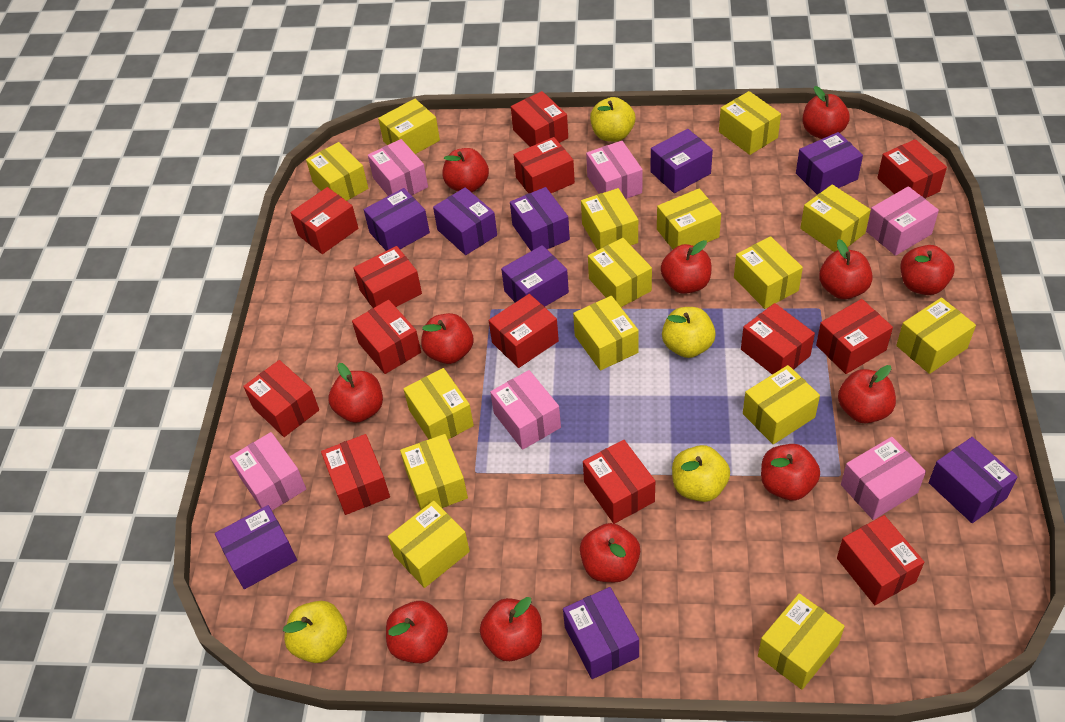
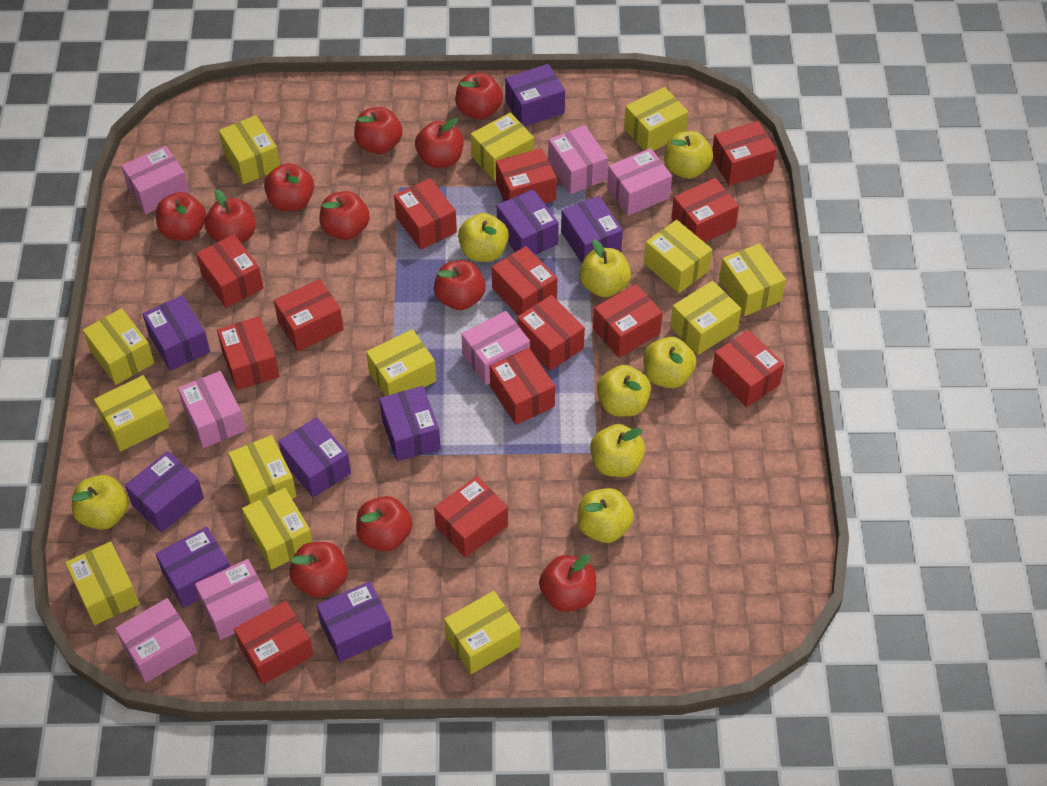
pink box: 6 -> 7
red apple: 12 -> 11
red box: 13 -> 14
yellow apple: 4 -> 8
yellow box: 15 -> 13

